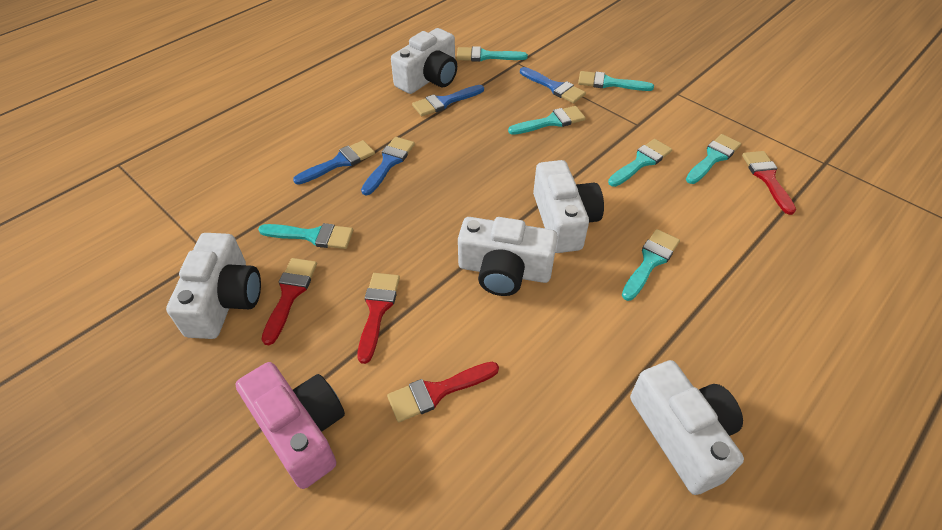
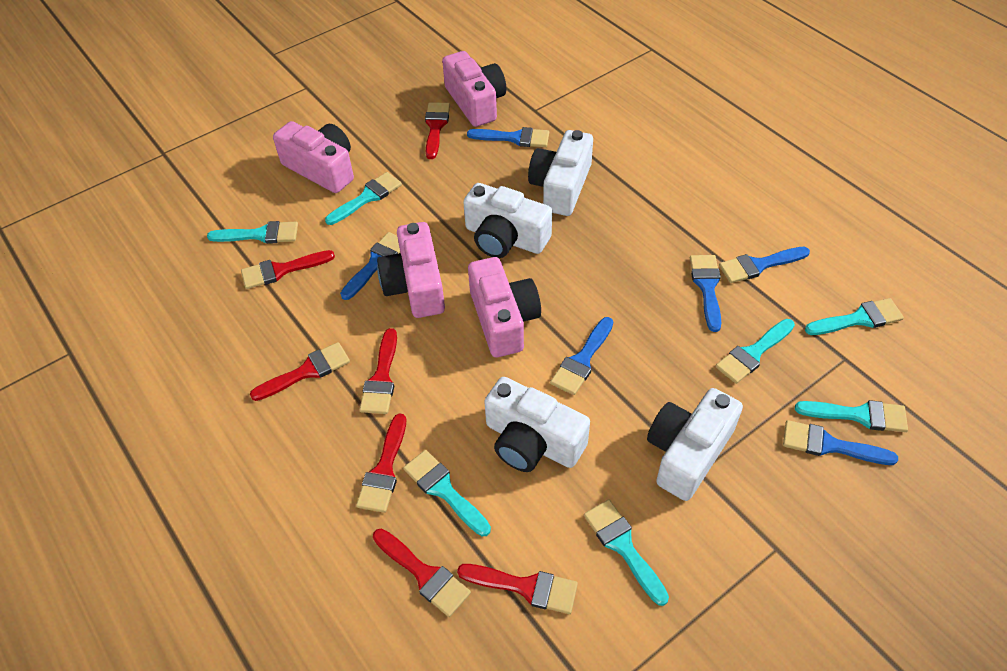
blue brush: 4 -> 6
pink camera: 1 -> 4
red brush: 4 -> 7
white camera: 5 -> 4

